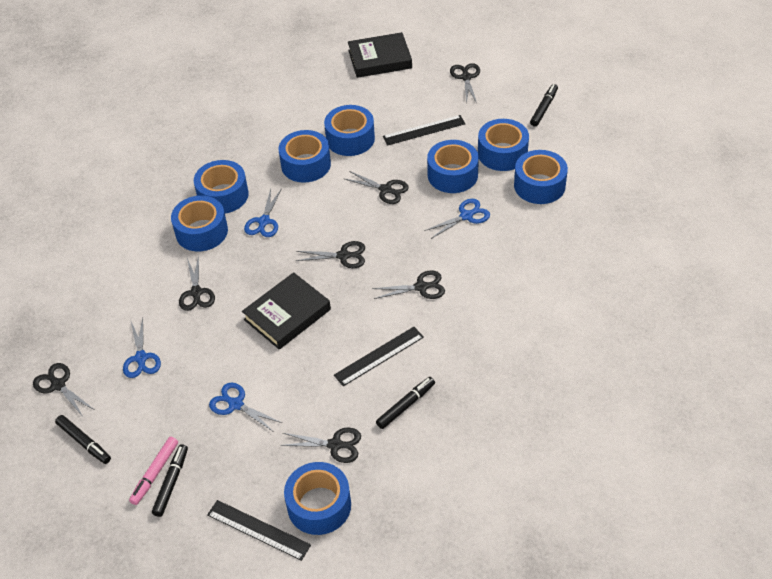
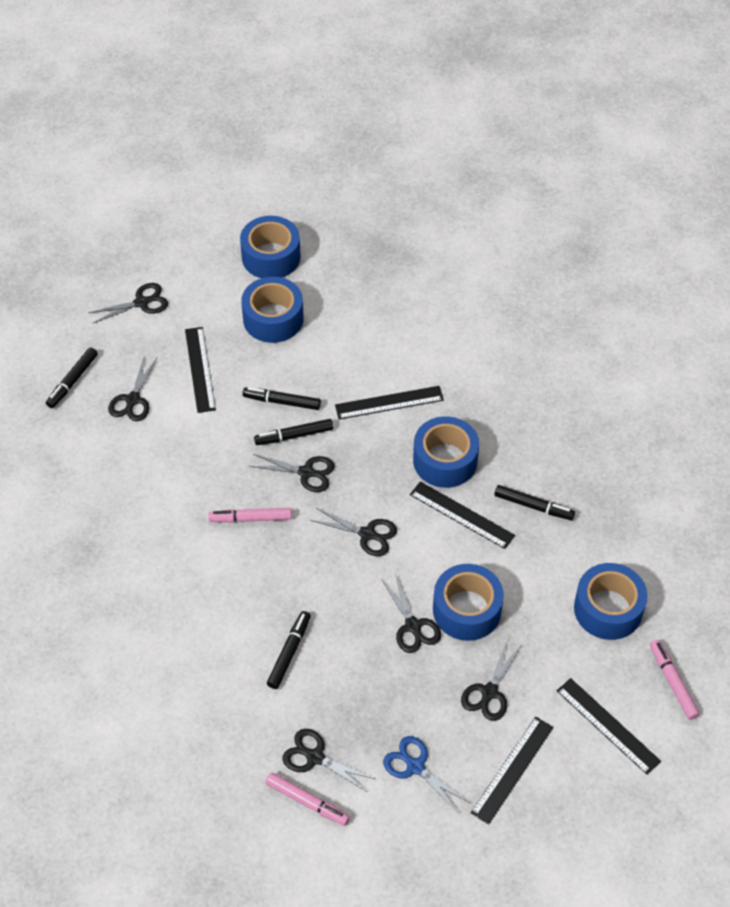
black book: 2 -> 0
black marker: 4 -> 5
black ruler: 3 -> 5
blue scissors: 4 -> 1
blue tape: 8 -> 5
pink marker: 1 -> 3

